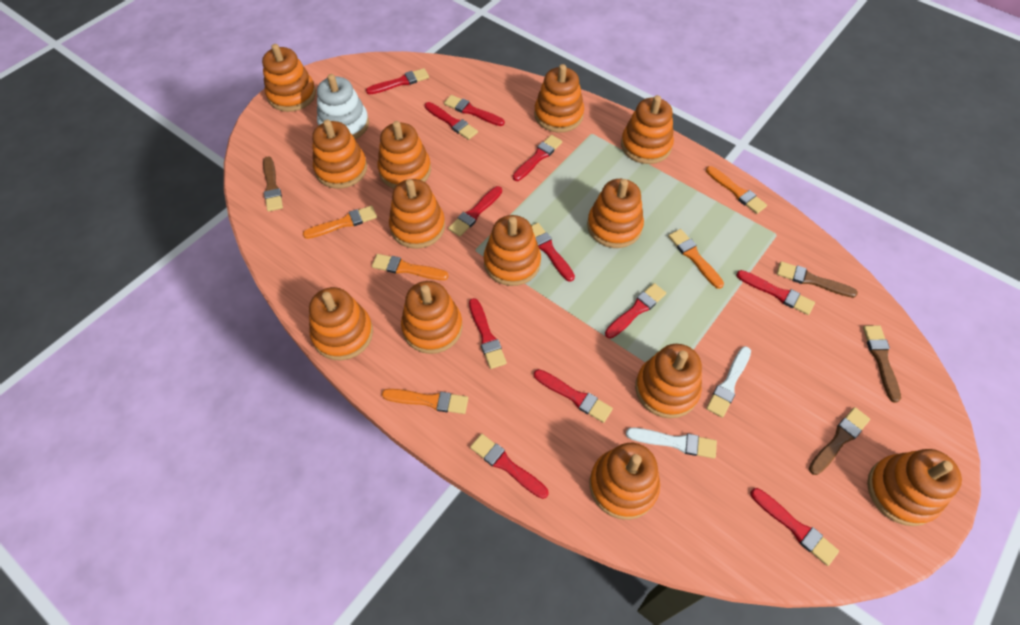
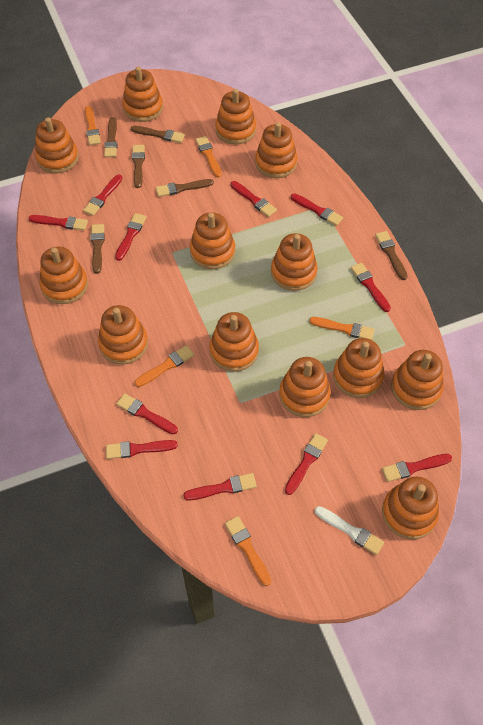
brown brush: 4 -> 6
red brush: 12 -> 11
white brush: 2 -> 1
white stacking toy: 1 -> 0

